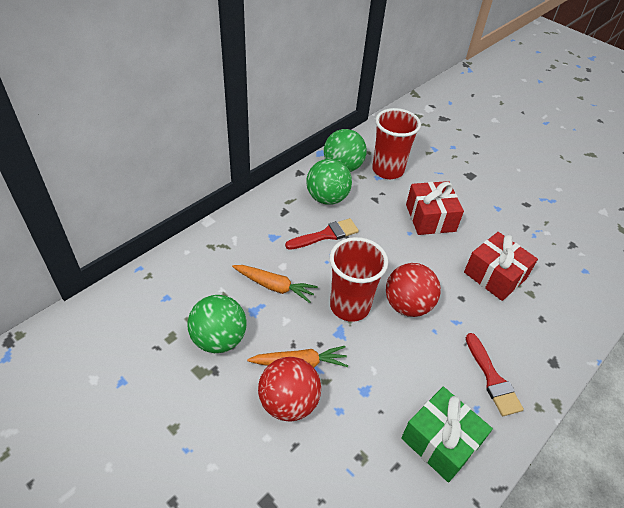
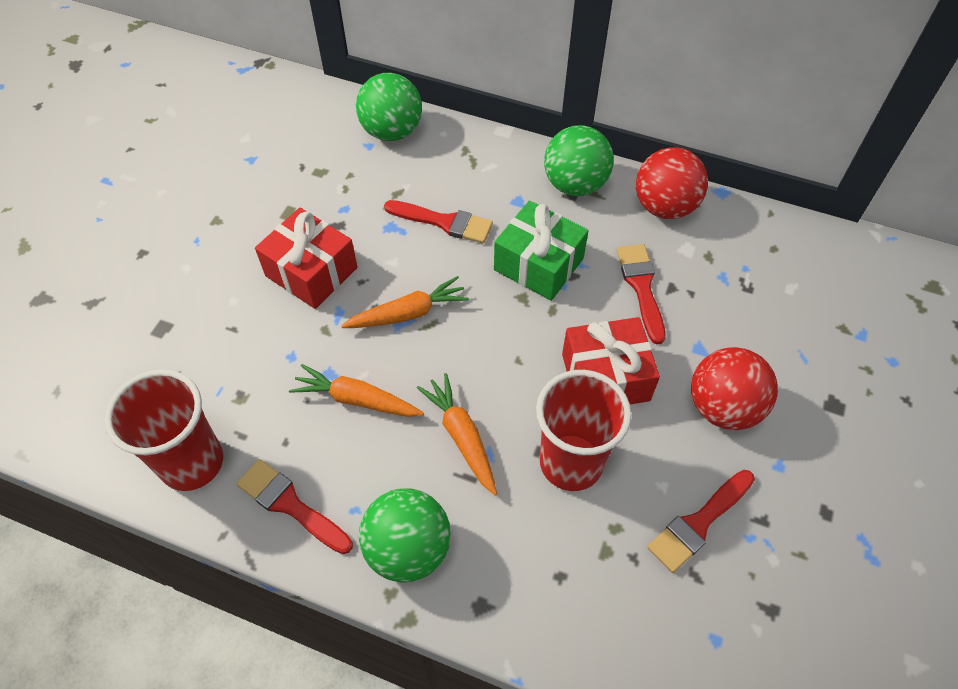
orange carrot: 2 -> 3
red brush: 2 -> 4

